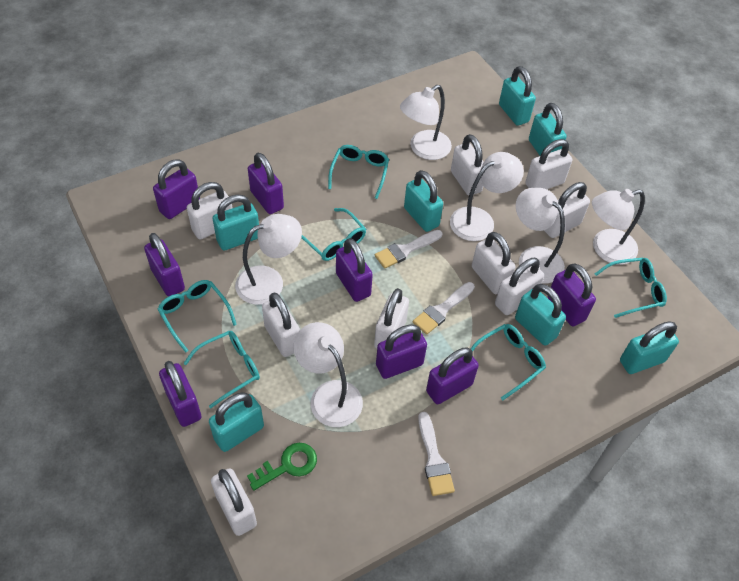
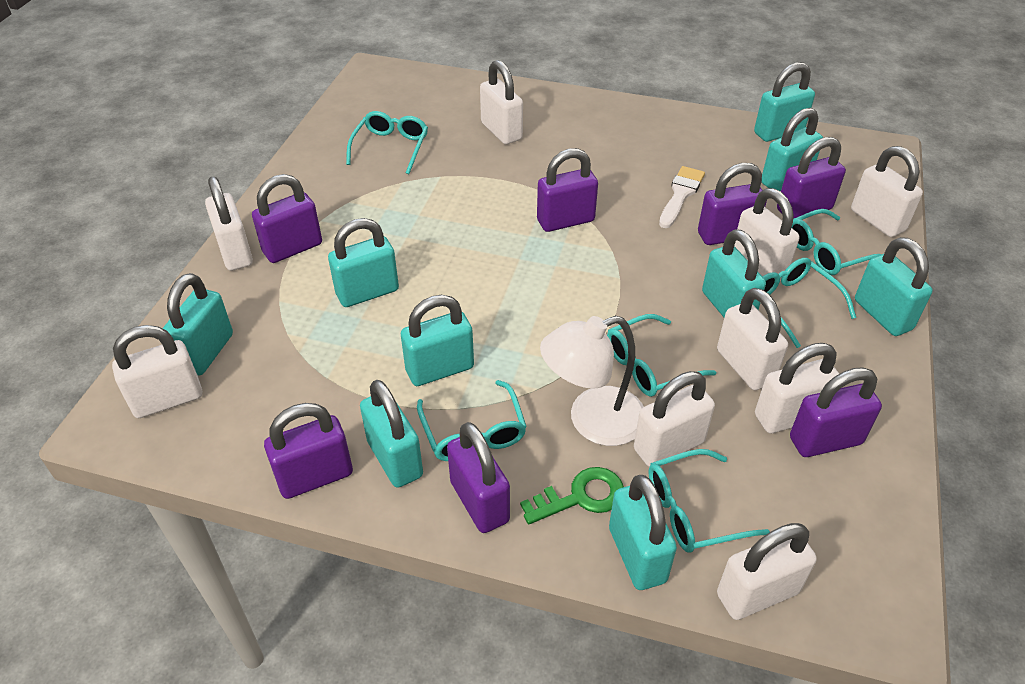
purple padlock: 8 -> 7
turquoise padlock: 7 -> 9
white brush: 3 -> 1
white lamp: 6 -> 1

